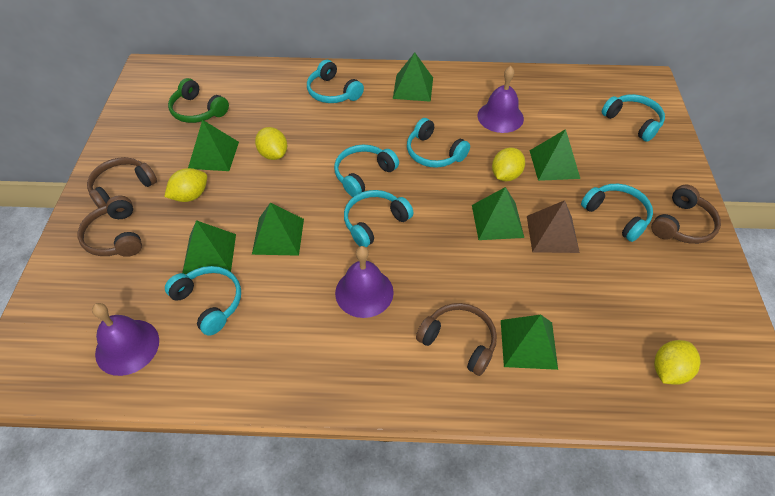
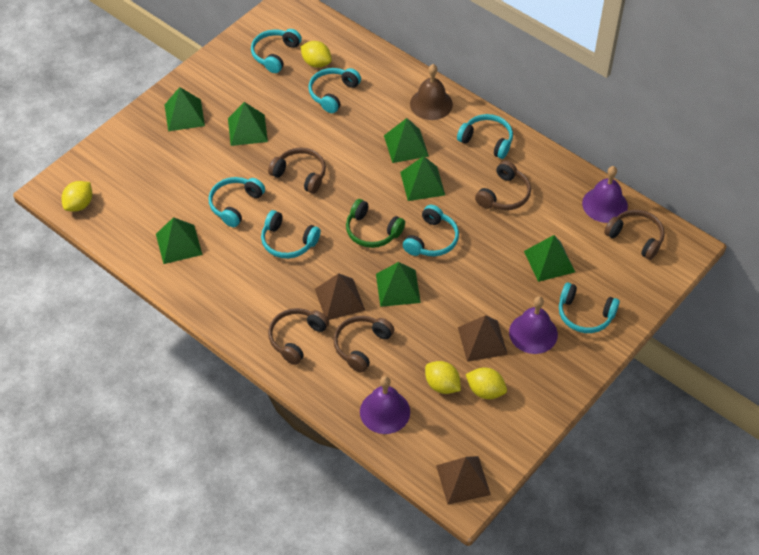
brown bell: 0 -> 1
brown headphones: 4 -> 5
brown pyramid: 1 -> 3

